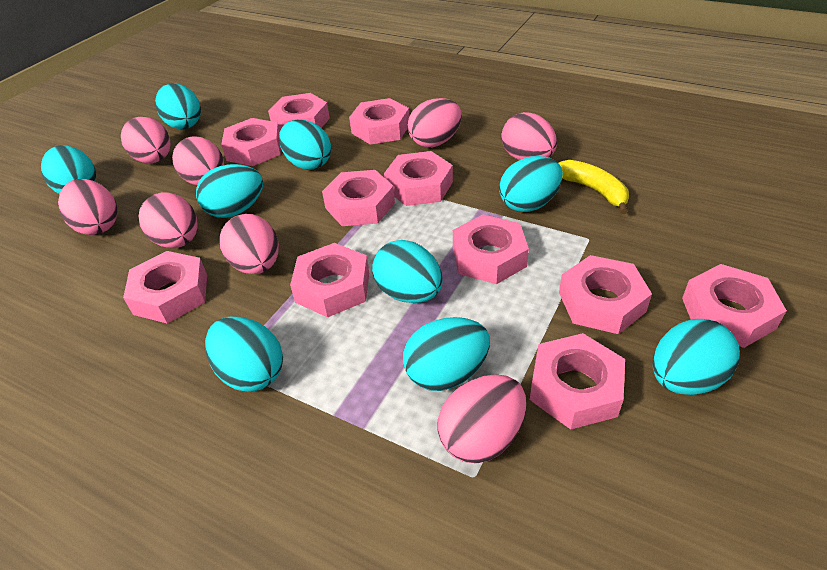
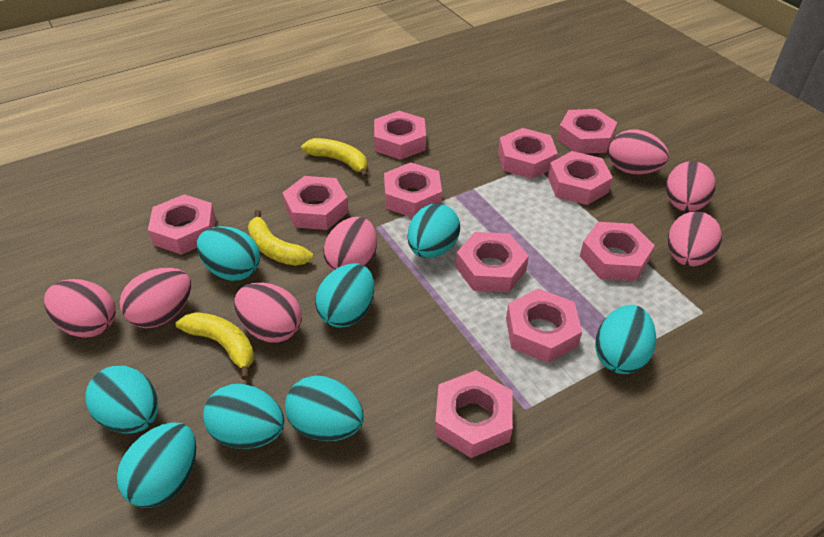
pink egg: 8 -> 7
turquoise egg: 9 -> 8
yellow banana: 1 -> 3

